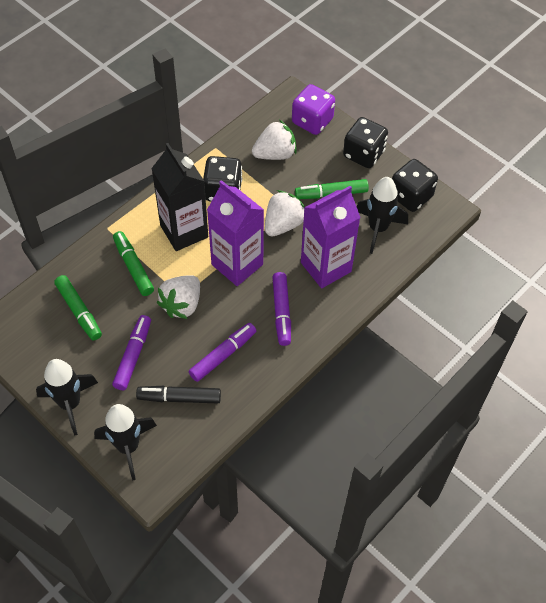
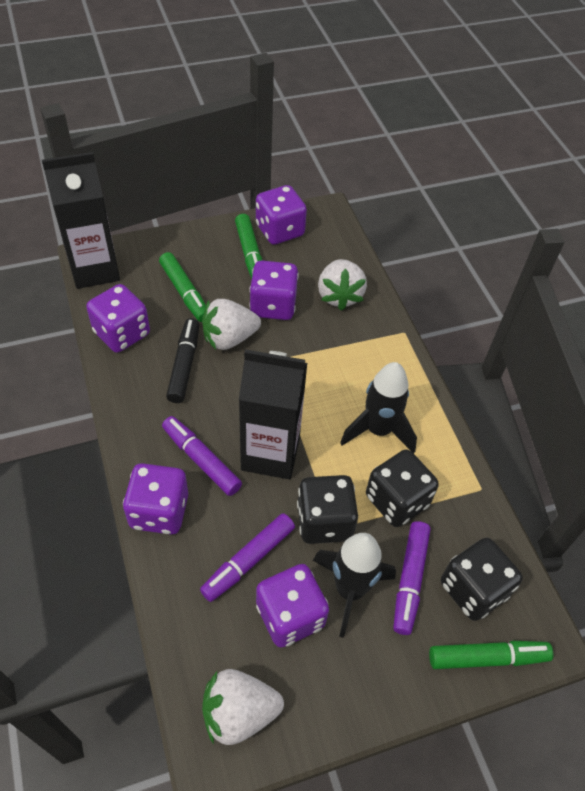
black carton: 1 -> 2
black rocket: 3 -> 2
purple carton: 2 -> 0
purple dice: 1 -> 5

